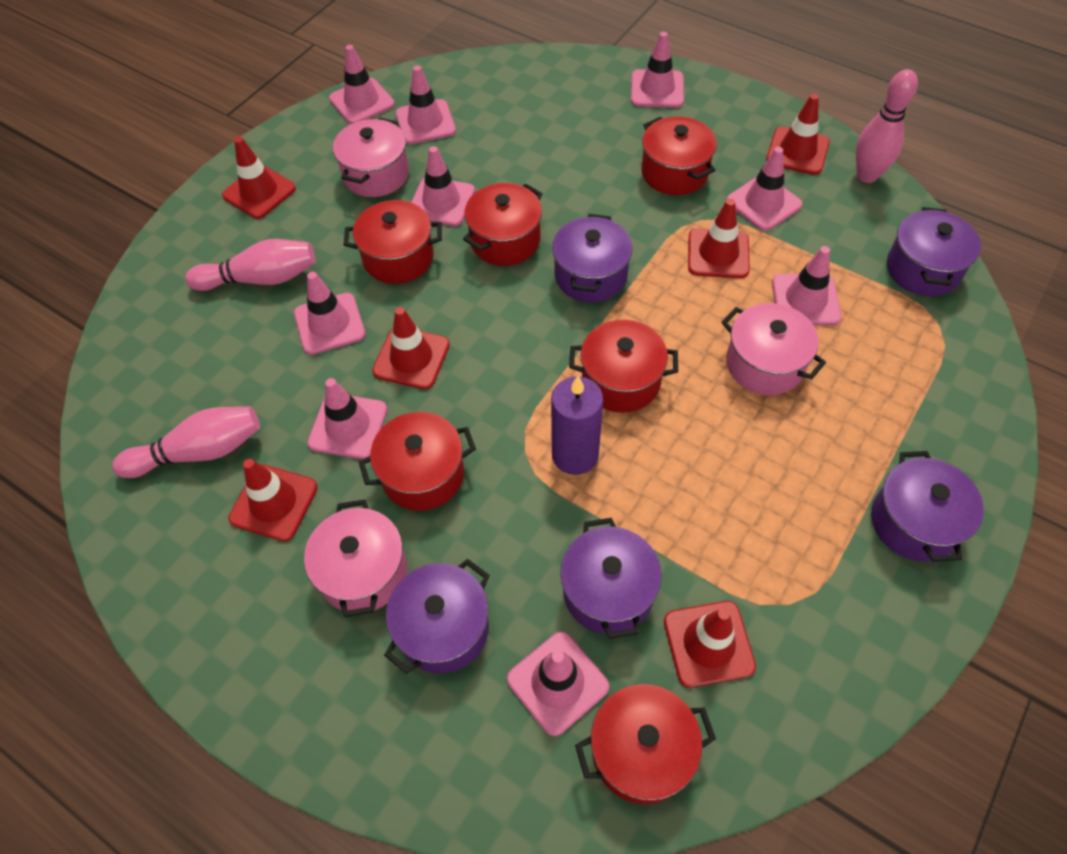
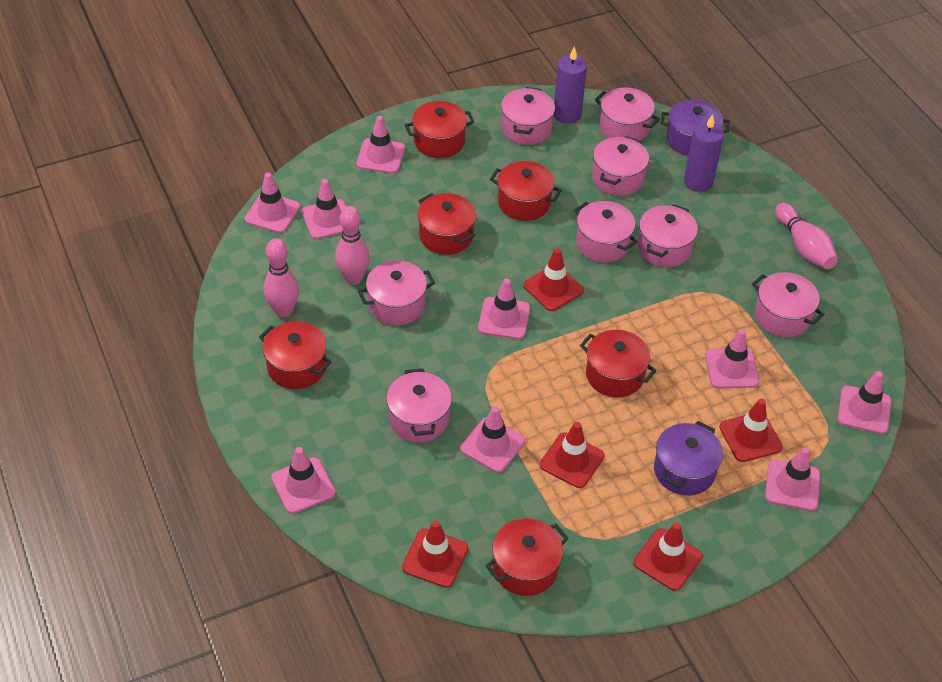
pink pot: 3 -> 8
purple candle: 1 -> 2
purple pot: 5 -> 2
red traffic cone: 6 -> 5

